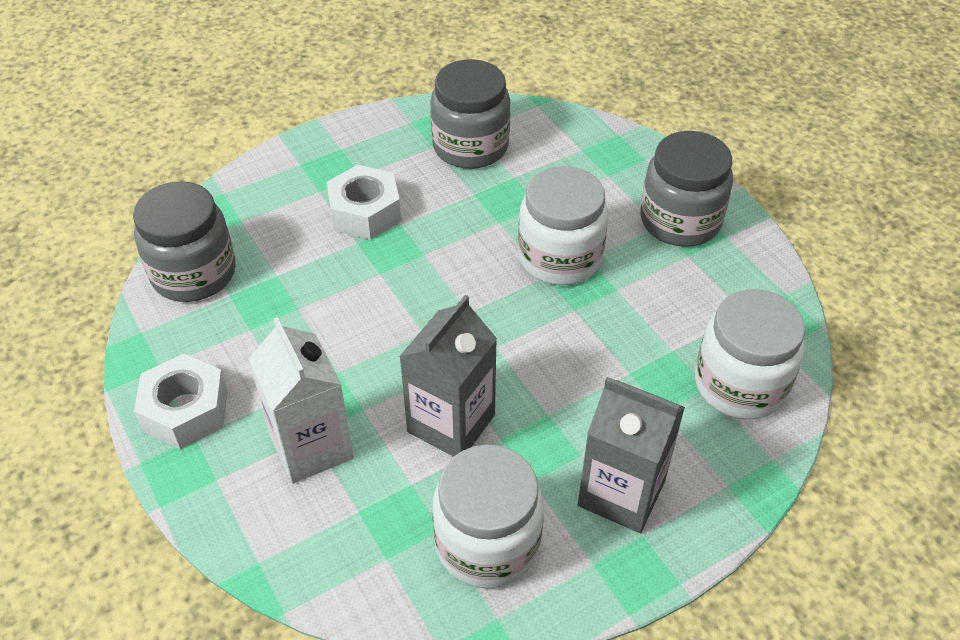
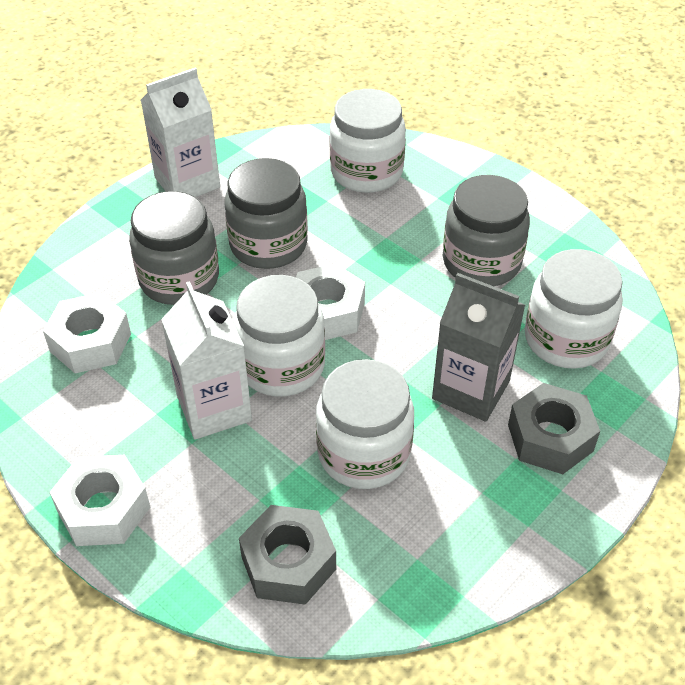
grey carton: 2 -> 1
grey nut: 0 -> 2
white carton: 1 -> 2
white jar: 3 -> 4
white nut: 2 -> 3

